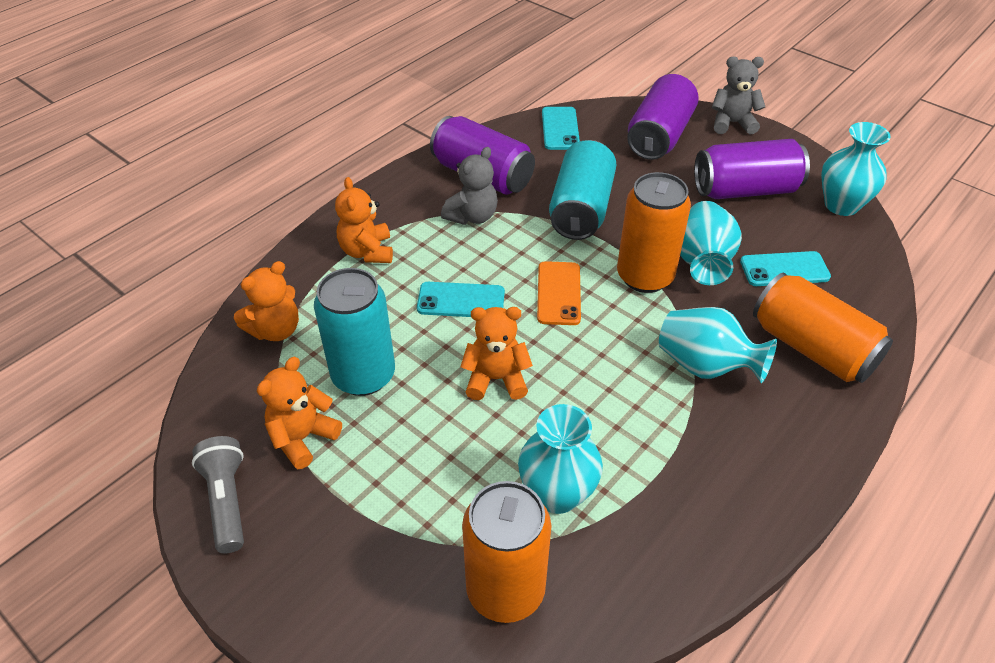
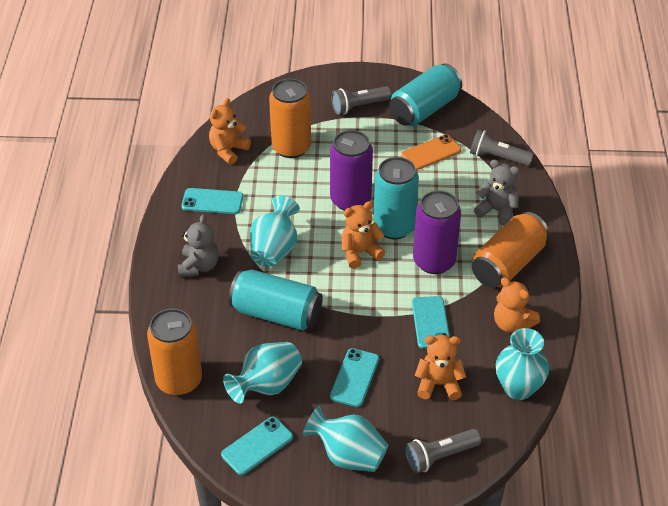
grey flashlight: 1 -> 3
purple can: 3 -> 2
turquoise can: 2 -> 3
turquoise phone: 3 -> 4

